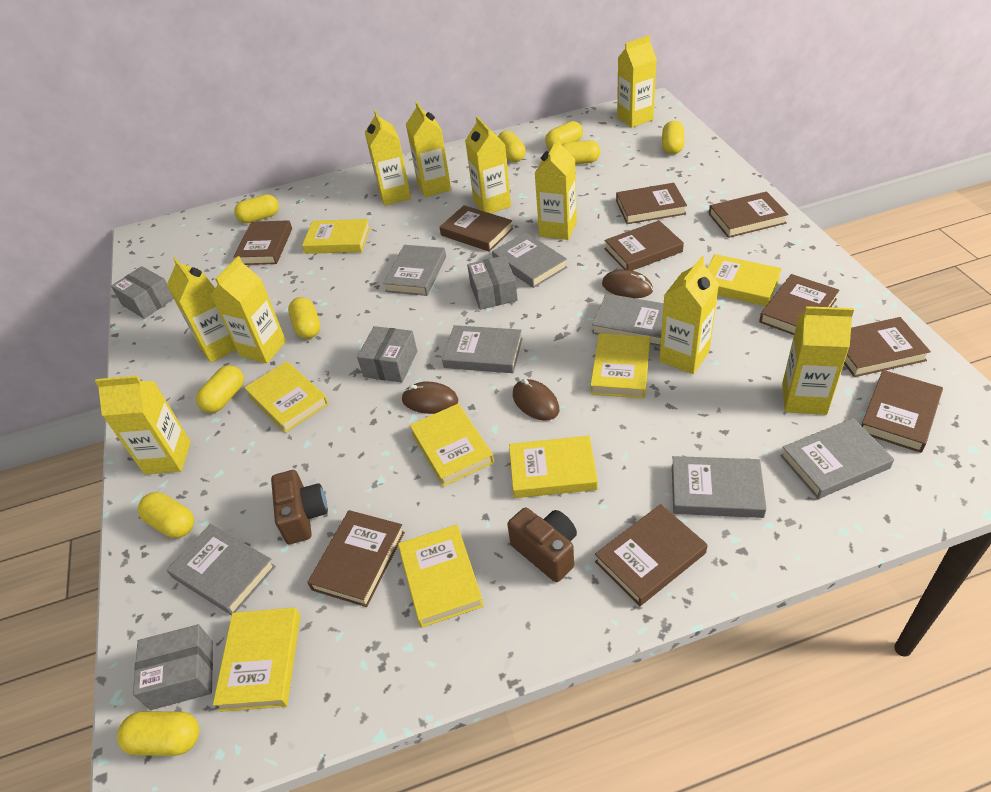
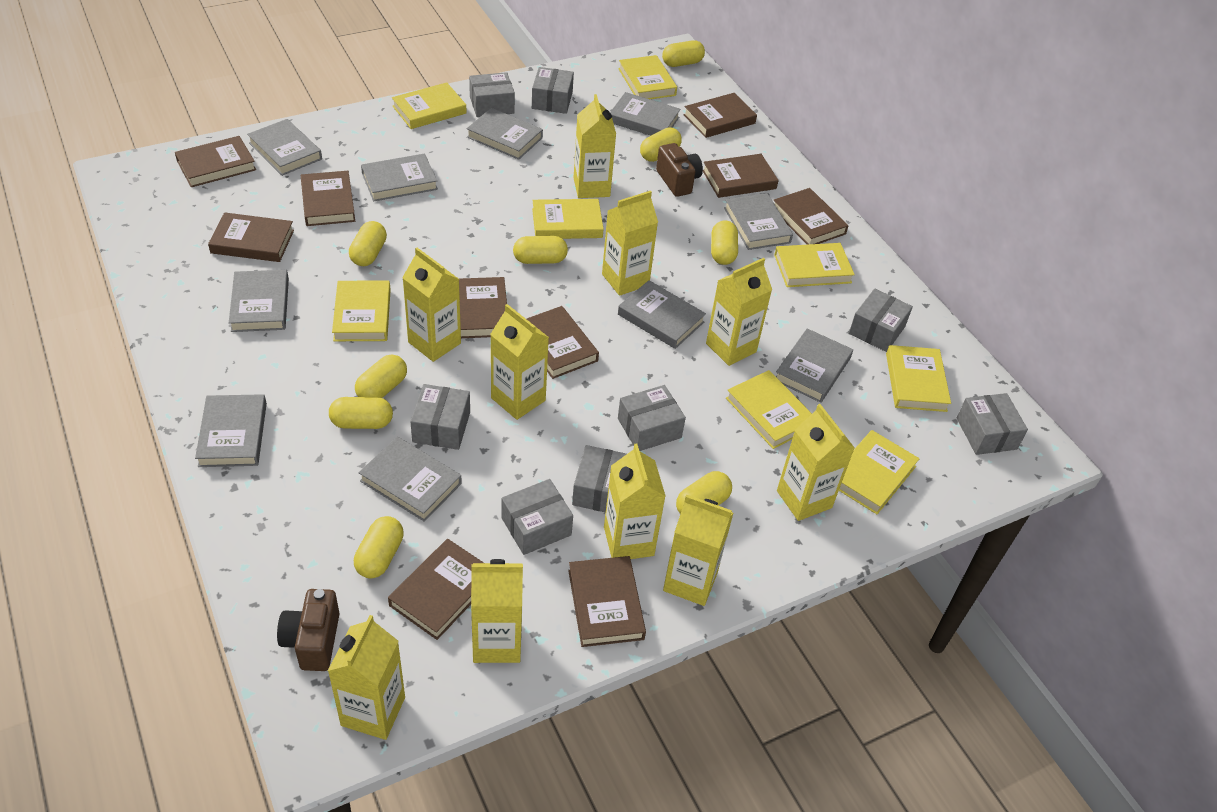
brown mouse: 3 -> 0
grey book: 7 -> 10
grey box: 4 -> 8

